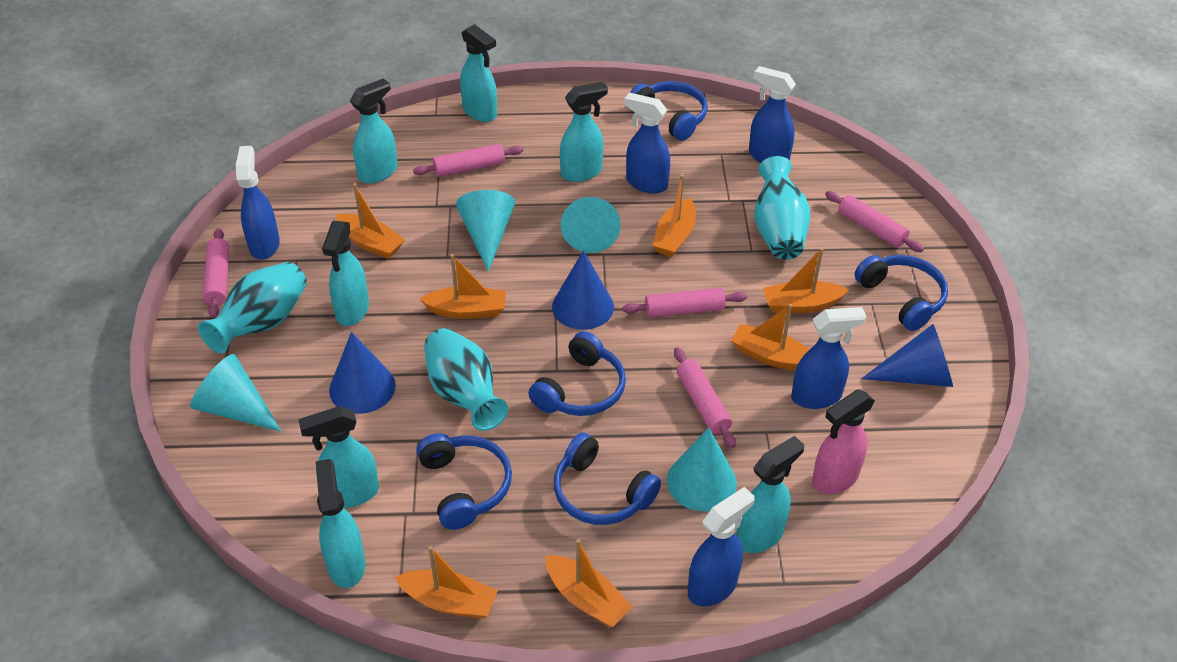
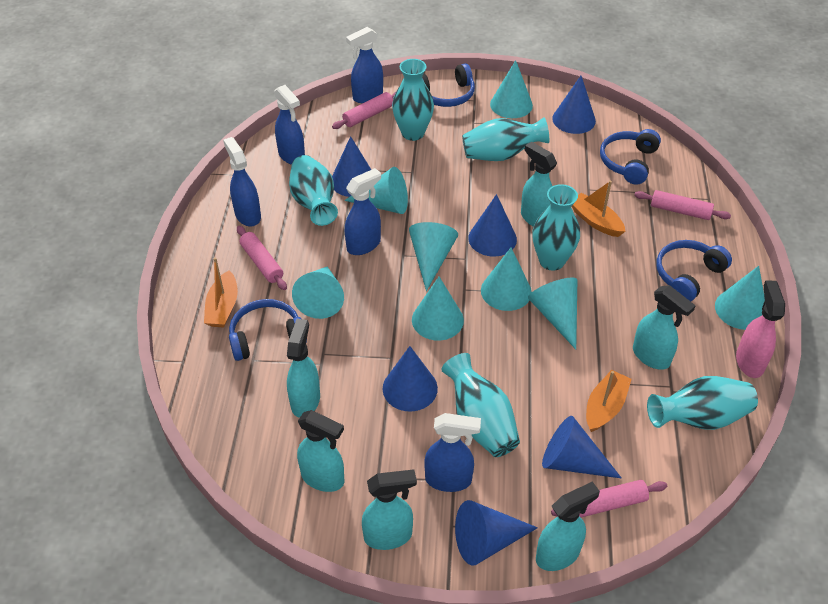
blue cone: 3 -> 6
blue headphones: 5 -> 4
orange boat: 7 -> 3
pink rolling pin: 5 -> 4
turquoise cone: 4 -> 8
turquoise spray bottle: 7 -> 6
turquoise vase: 3 -> 6

